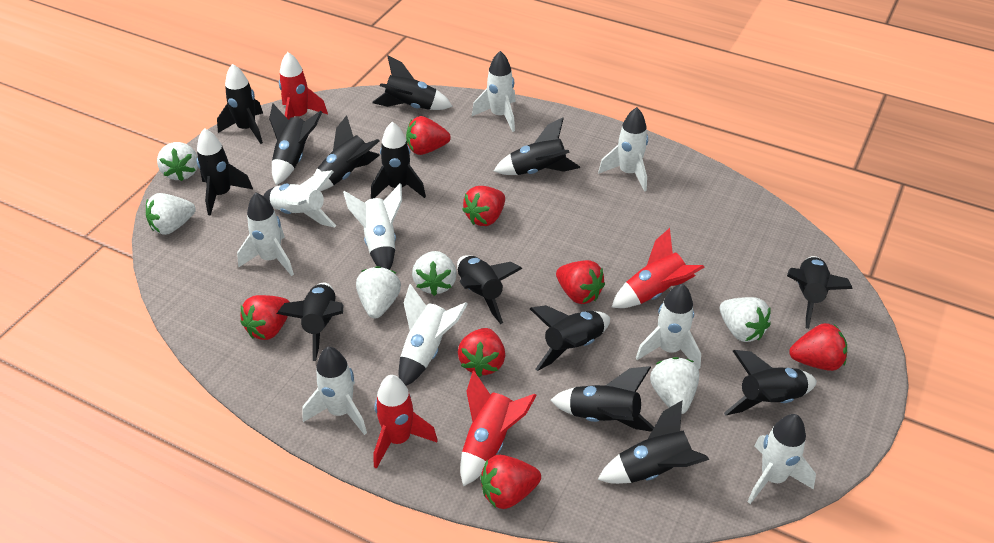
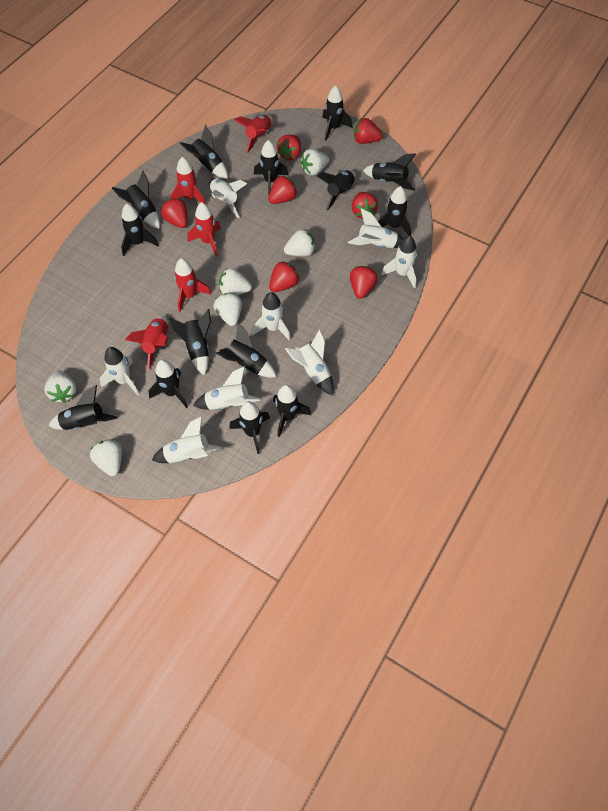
red rocket: 4 -> 5
white rocket: 9 -> 8

